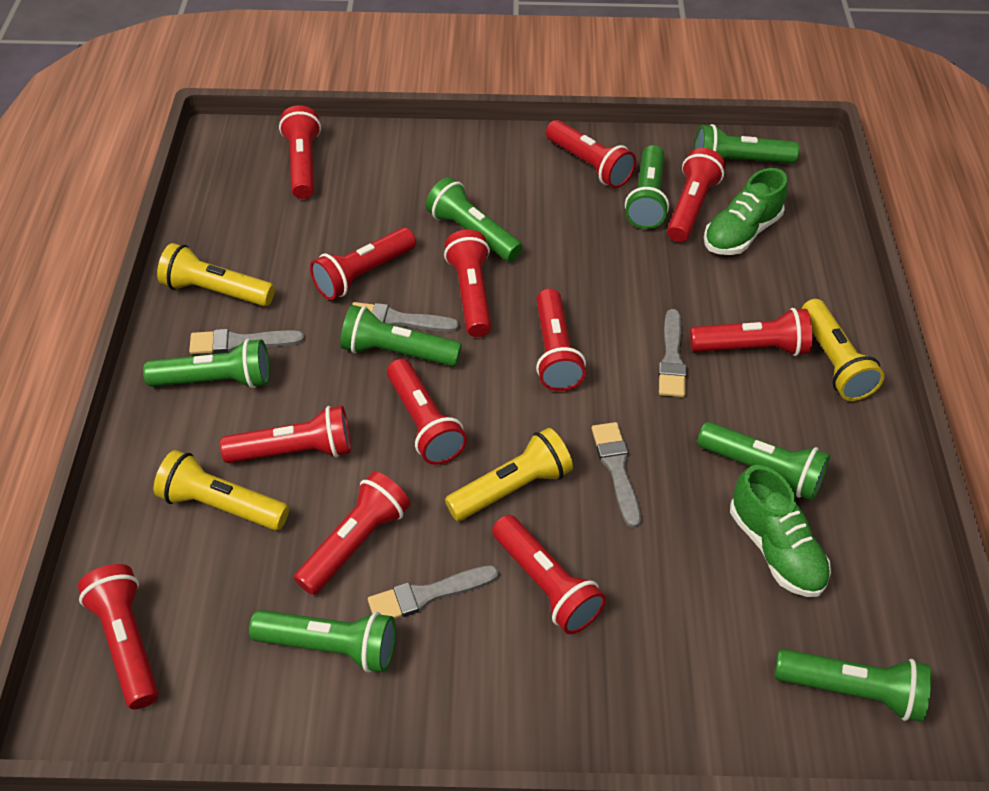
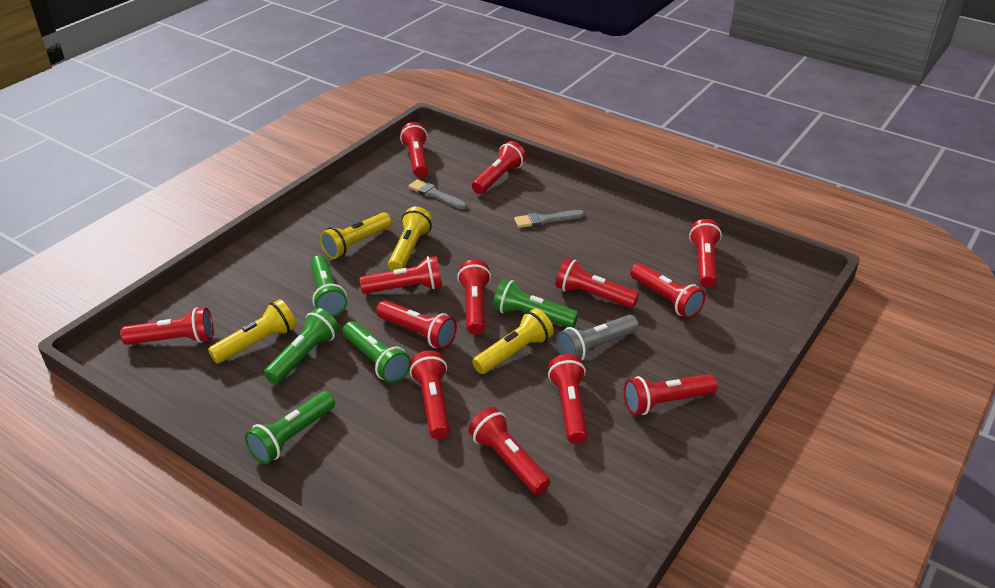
green flashlight: 8 -> 5
green shoe: 2 -> 0
grey brush: 5 -> 2
grey flashlight: 0 -> 1
red flashlight: 12 -> 13

